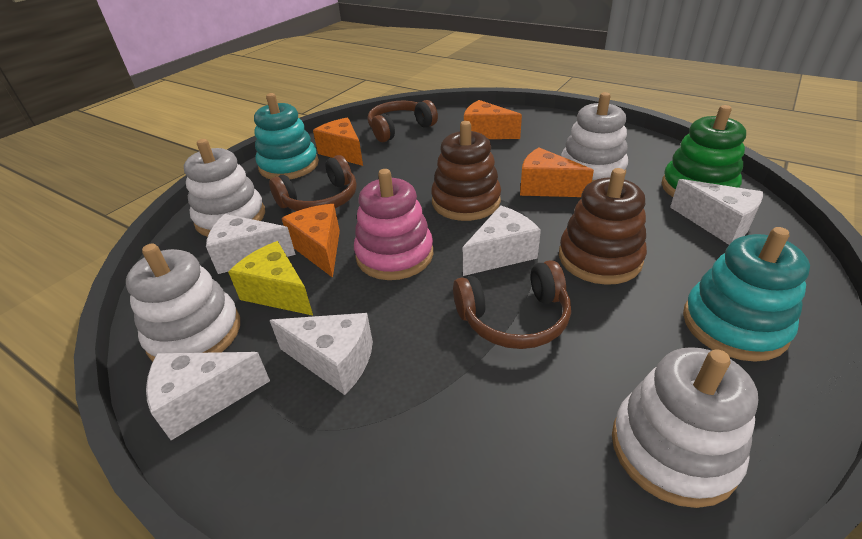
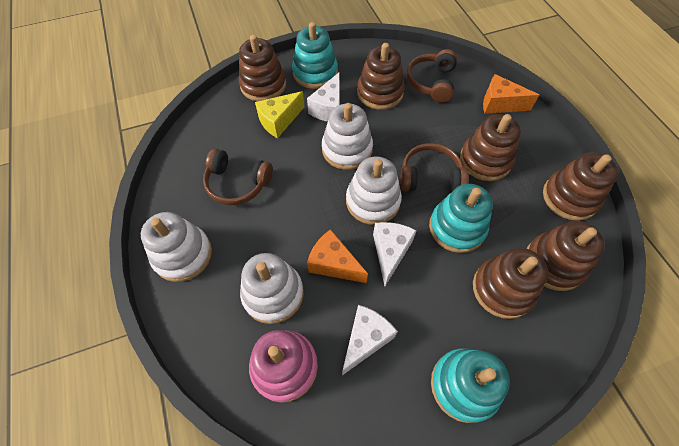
brown stacking toy: 2 -> 6
green stacking toy: 1 -> 0
orange cheese: 4 -> 2
turquoise stacking toy: 2 -> 3
white cheese: 5 -> 3

